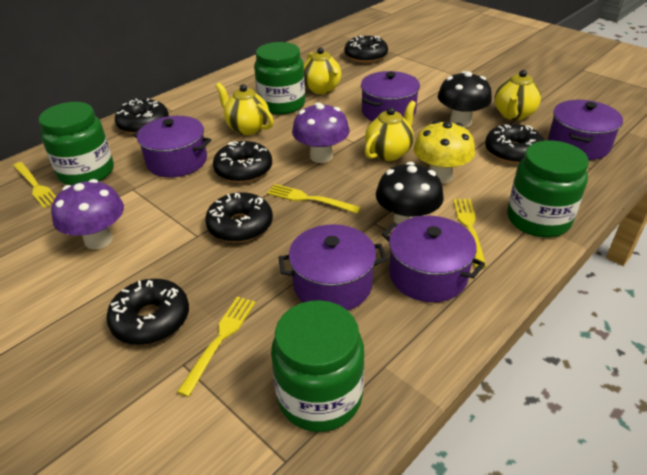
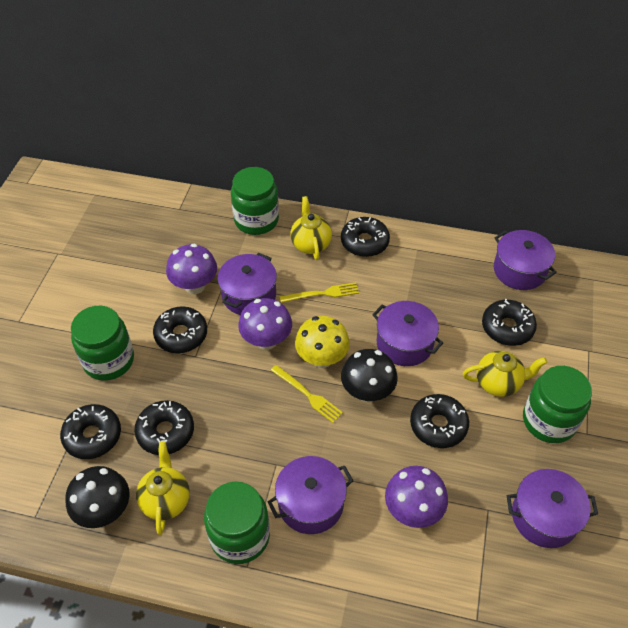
purple mushroom: 2 -> 3
yellow fork: 4 -> 2
yellow teapot: 4 -> 3

